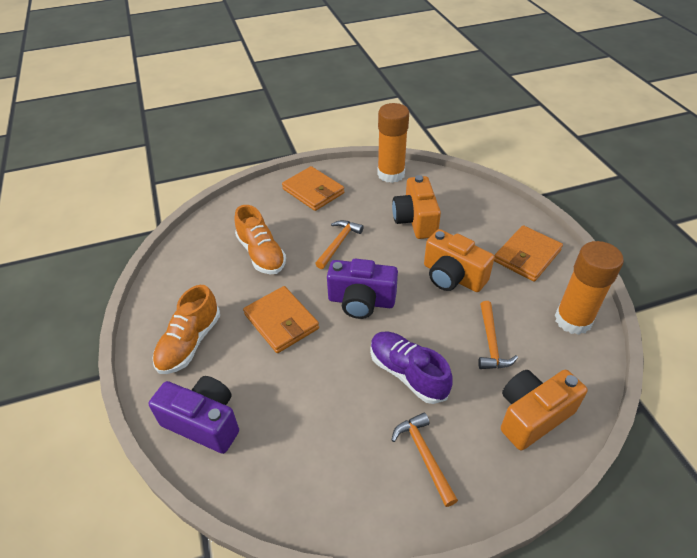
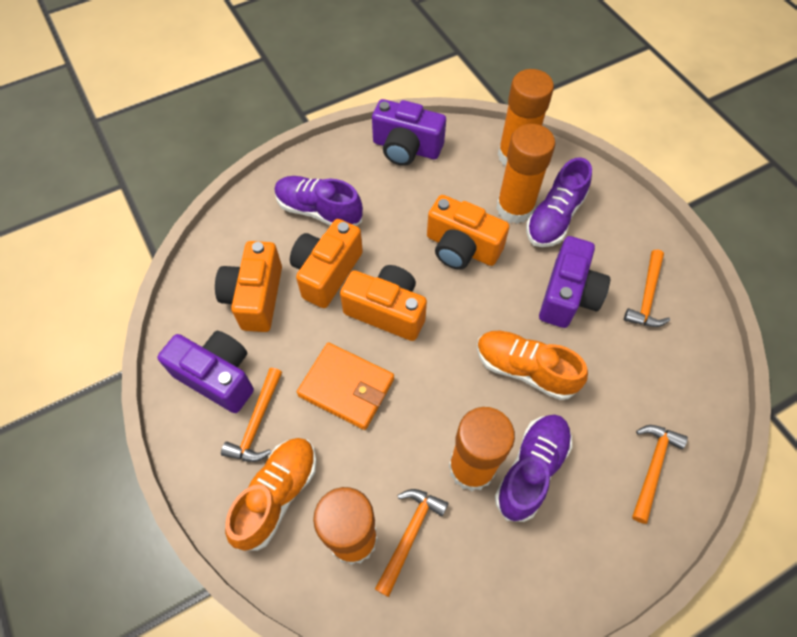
orange camera: 3 -> 4
orange glue stick: 2 -> 4
orange hammer: 3 -> 4
orange wallet: 3 -> 1
purple camera: 2 -> 3
purple shoe: 1 -> 3

